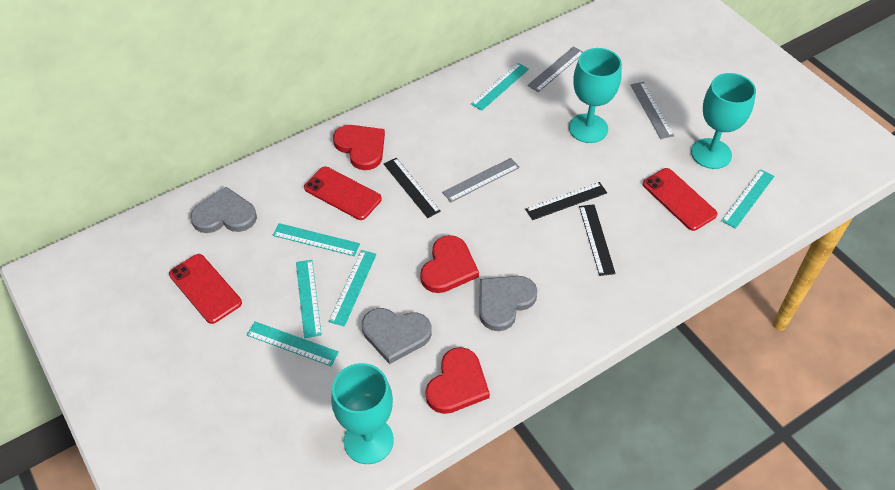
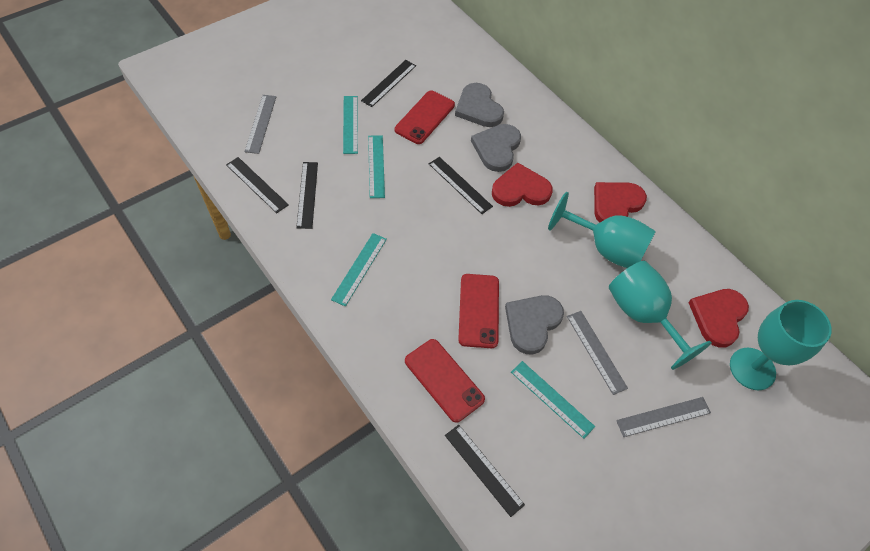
black ruler: 3 -> 5
turquoise ruler: 6 -> 4

